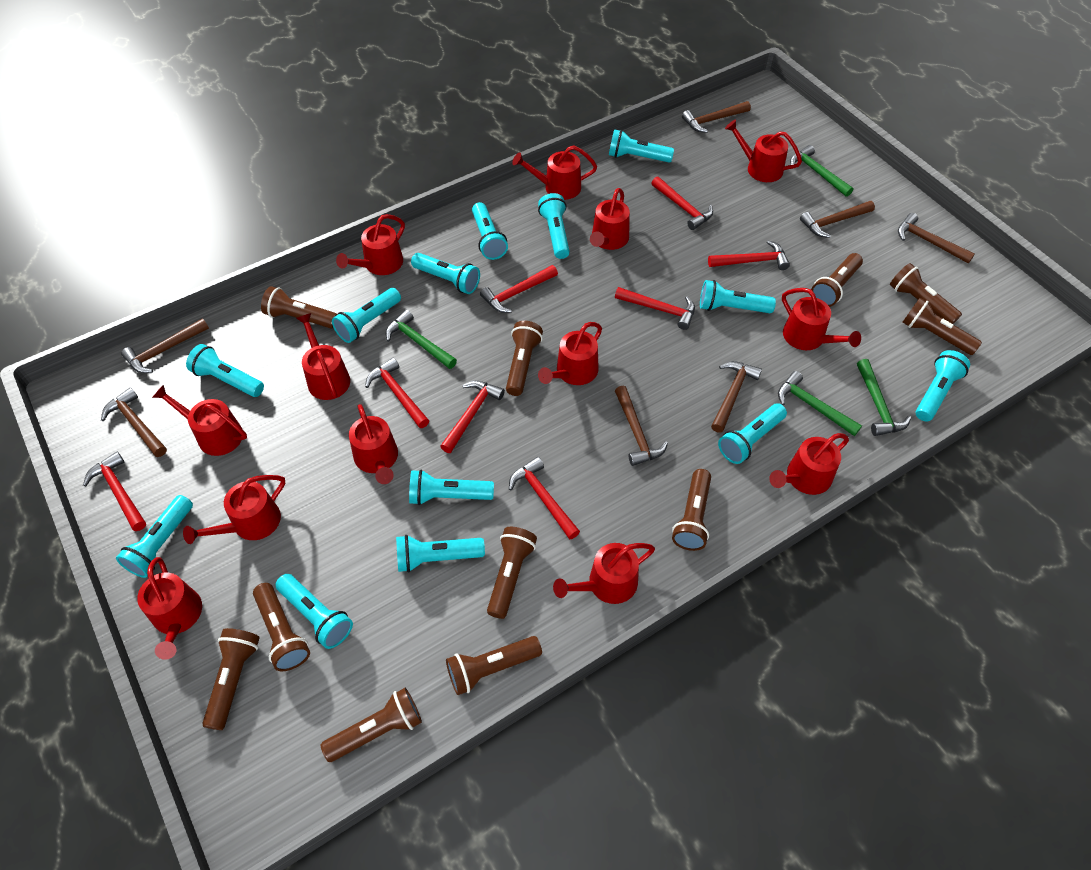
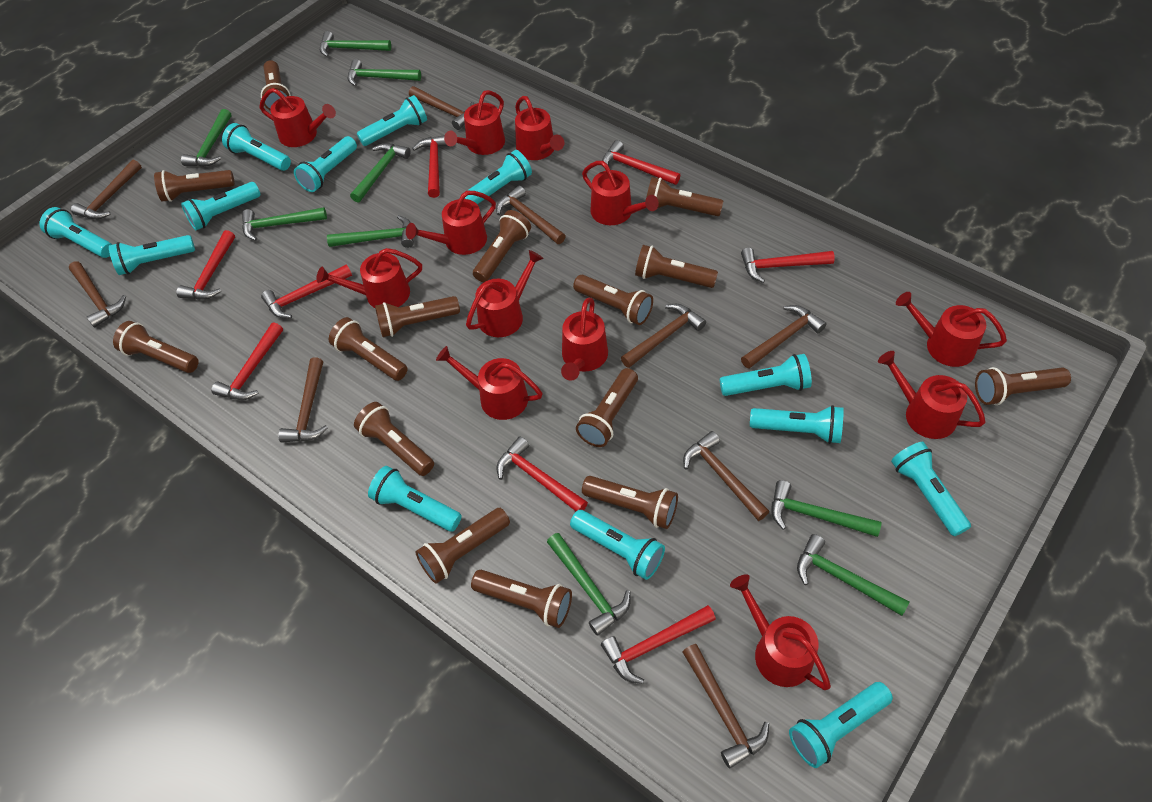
brown flashlight: 11 -> 15
brown hammer: 7 -> 9
green hammer: 4 -> 9
red watering can: 13 -> 12

